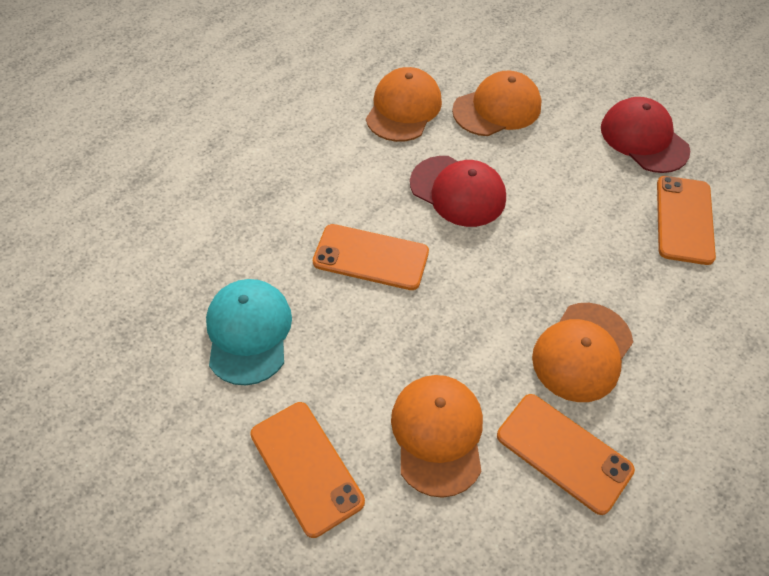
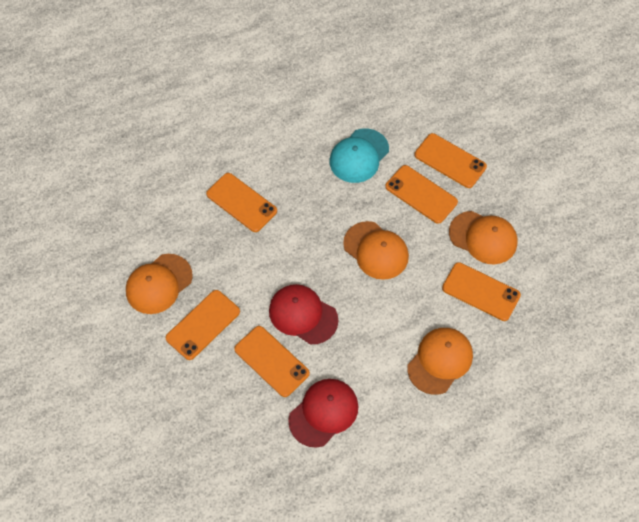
orange phone: 4 -> 6

